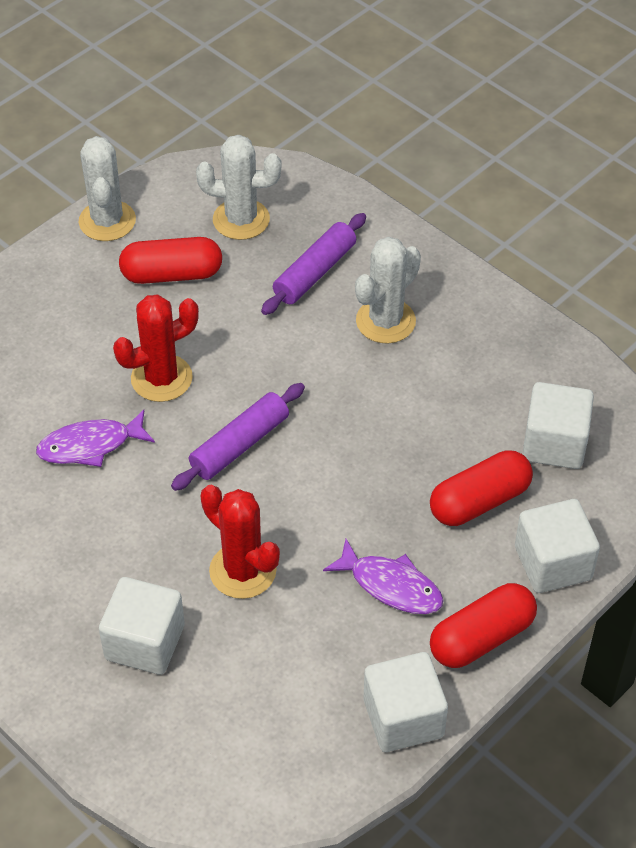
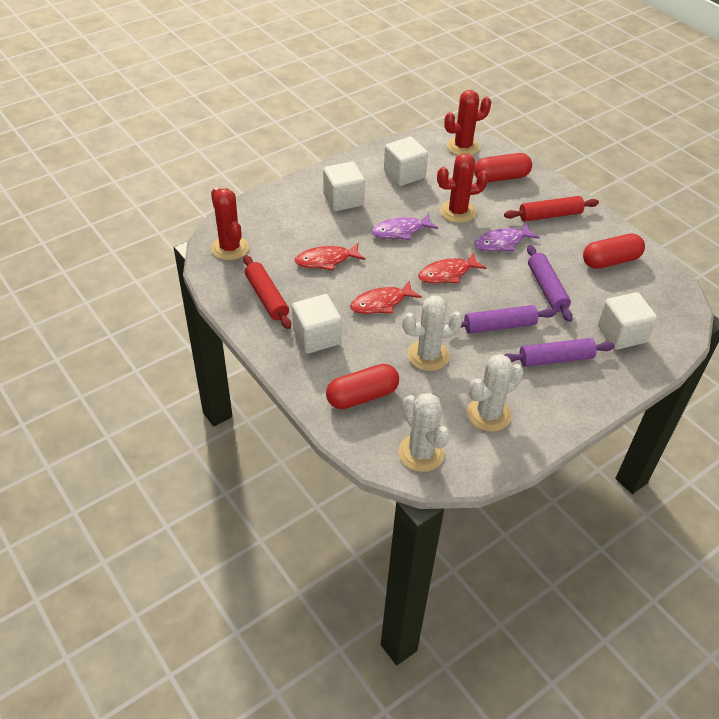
purple rolling pin: 2 -> 3
red cactus: 2 -> 3
red fish: 0 -> 3
red rolling pin: 0 -> 2

